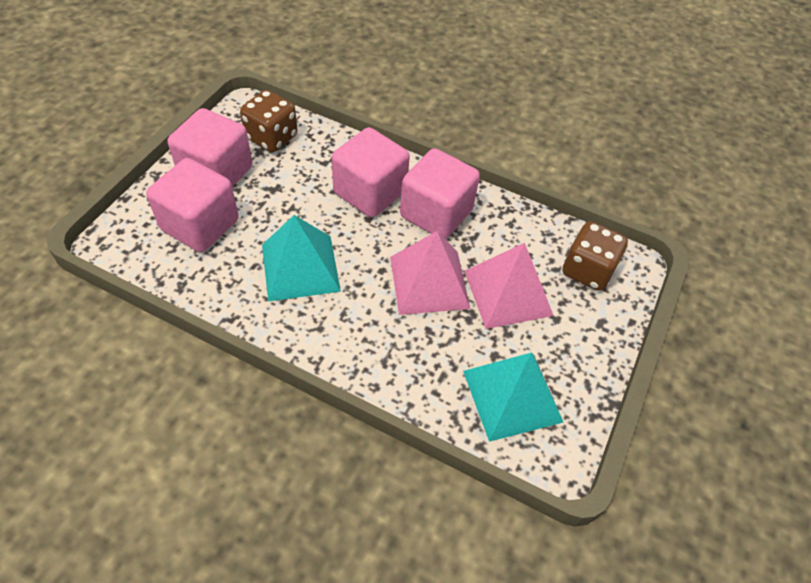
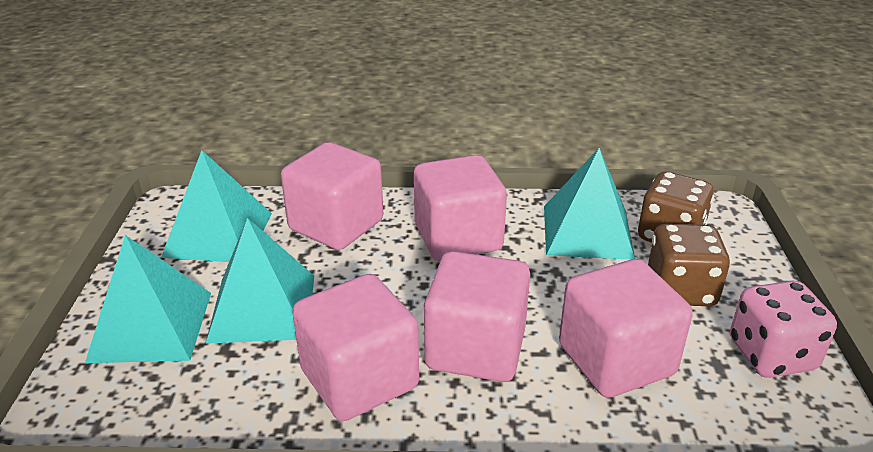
pink cube: 4 -> 5
pink dice: 0 -> 1
pink pyramid: 2 -> 0
turquoise pyramid: 2 -> 4

